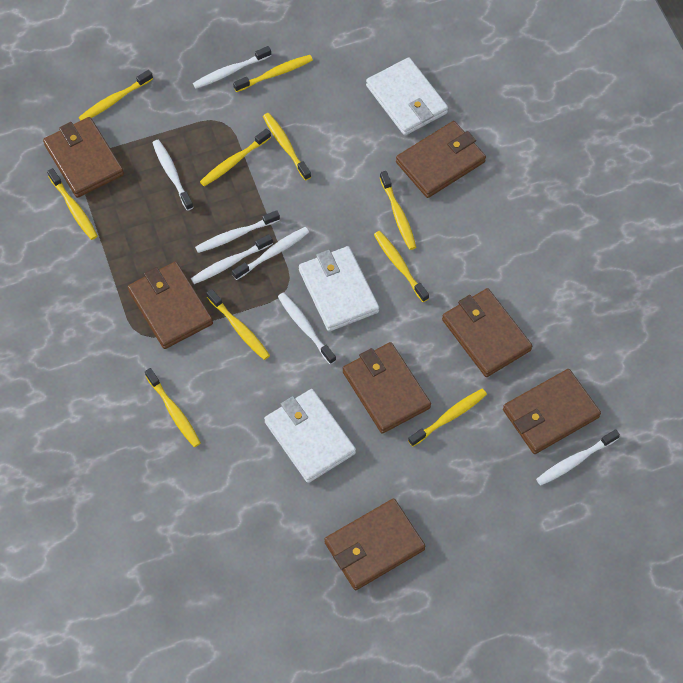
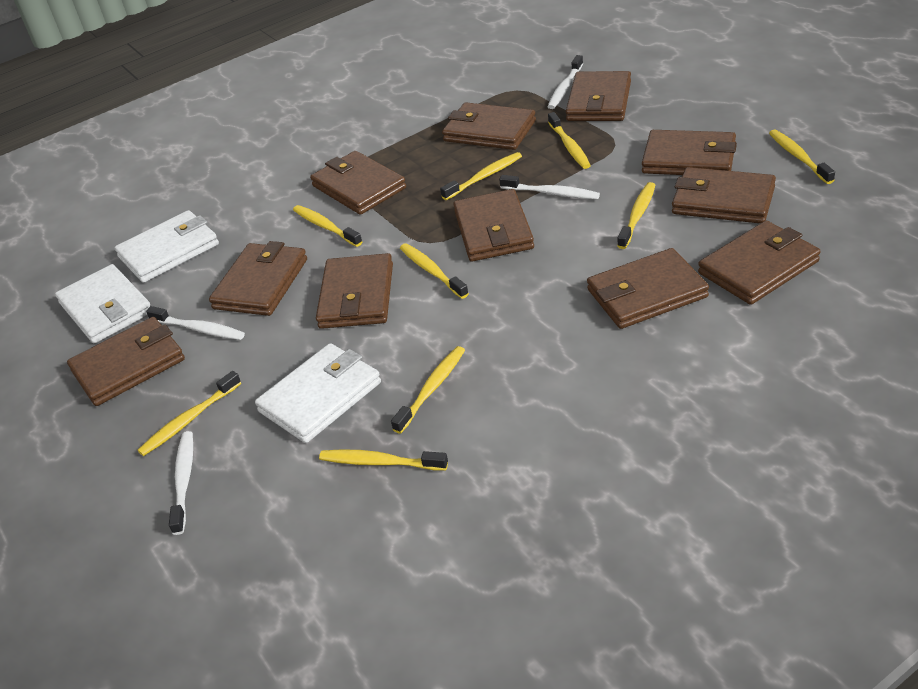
brown wallet: 7 -> 11
white toothbrush: 7 -> 4
yellow toothbrush: 10 -> 9

